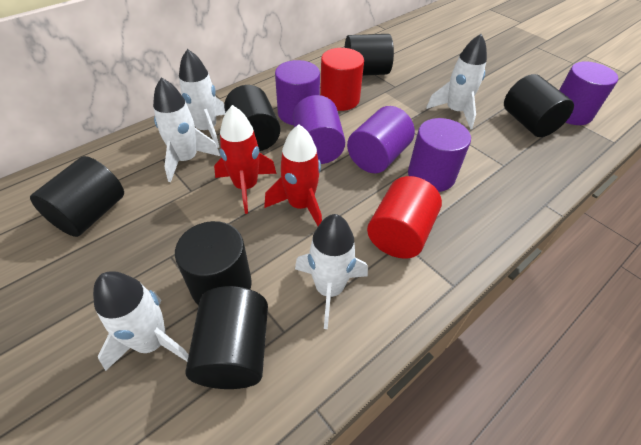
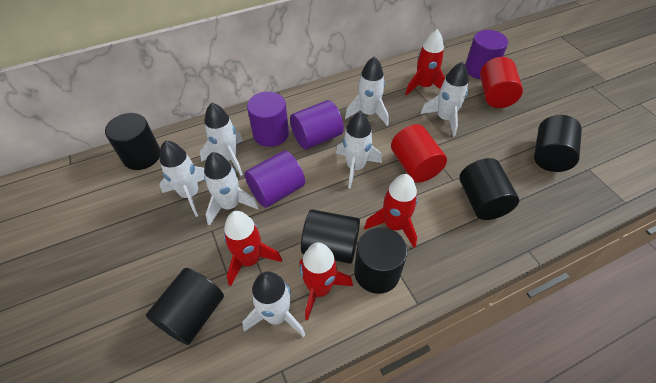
purple cylinder: 5 -> 4
red rocket: 2 -> 4
white rocket: 5 -> 7

